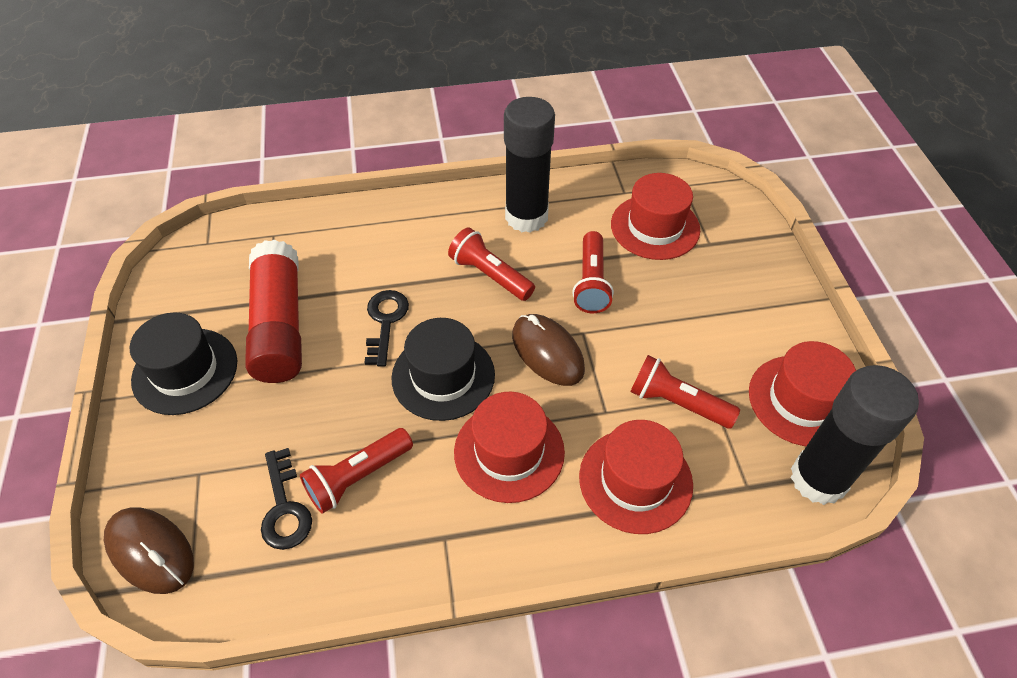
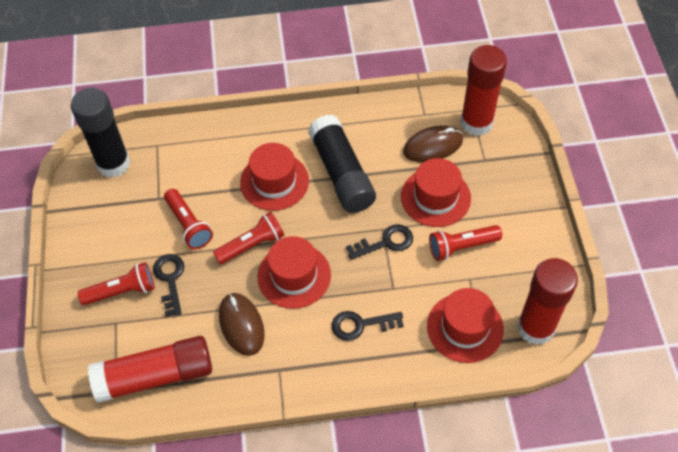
black hat: 2 -> 0
black key: 2 -> 3
red glue stick: 1 -> 3

